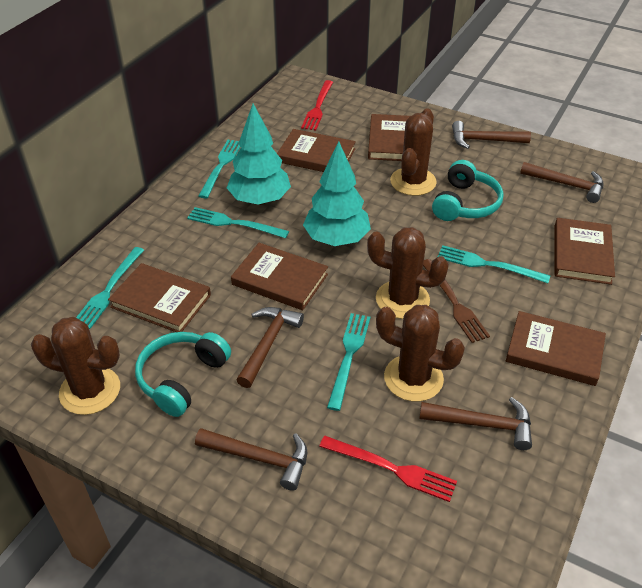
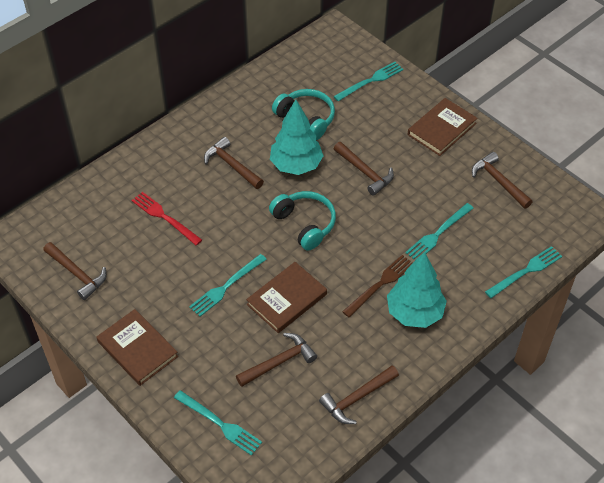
brown book: 6 -> 3
brown cactus: 4 -> 0
brown hammer: 5 -> 6
red fork: 2 -> 1

